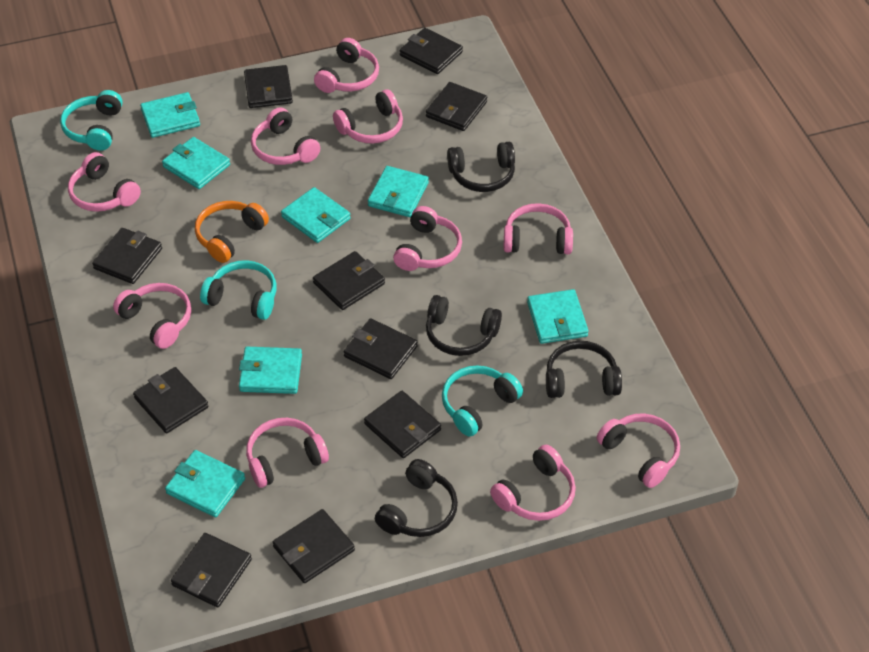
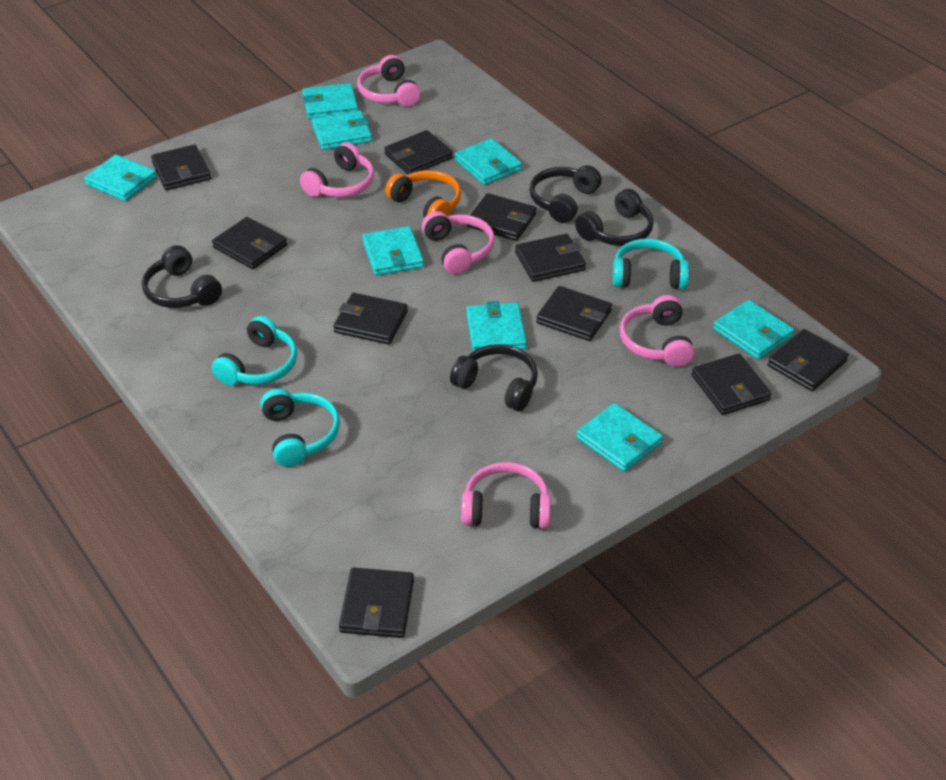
pink headphones: 10 -> 5
turquoise wallet: 7 -> 8

